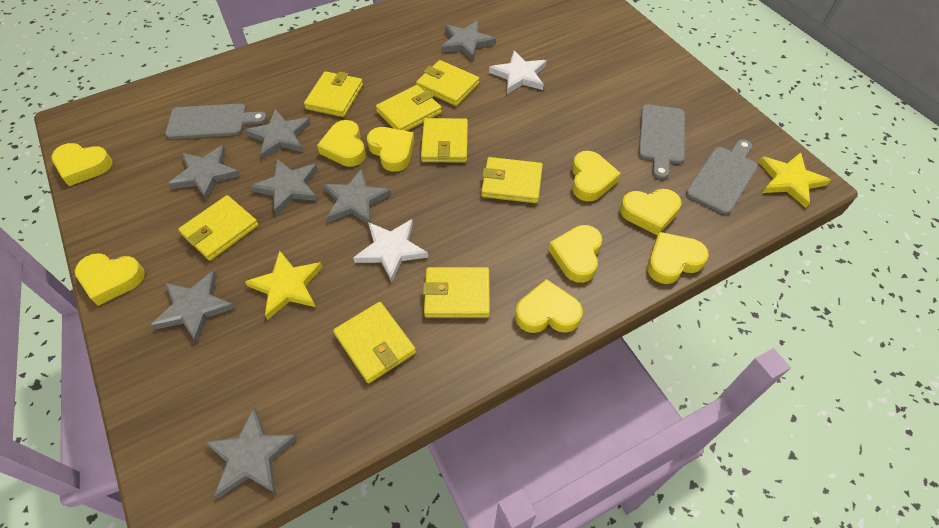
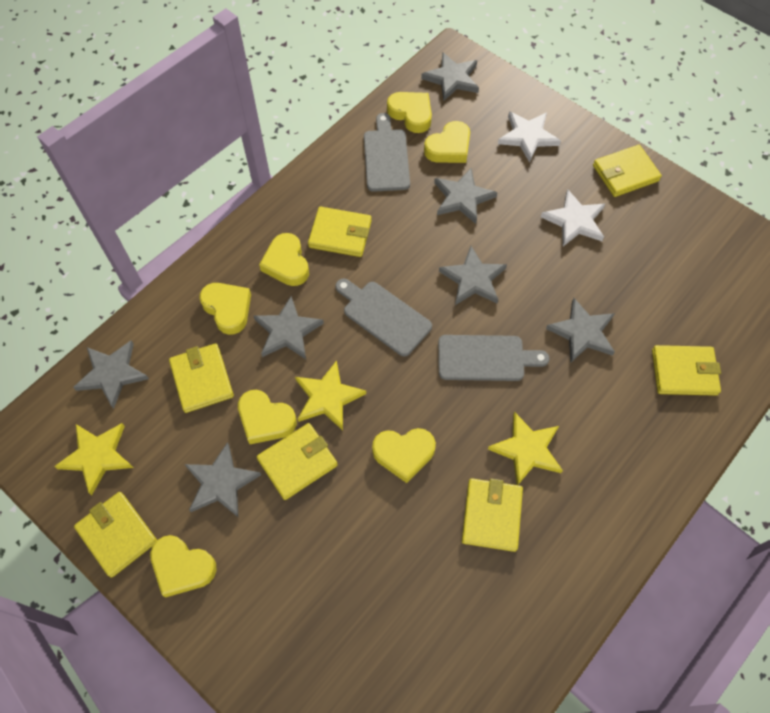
yellow heart: 9 -> 7
yellow star: 2 -> 3
yellow wallet: 8 -> 7

